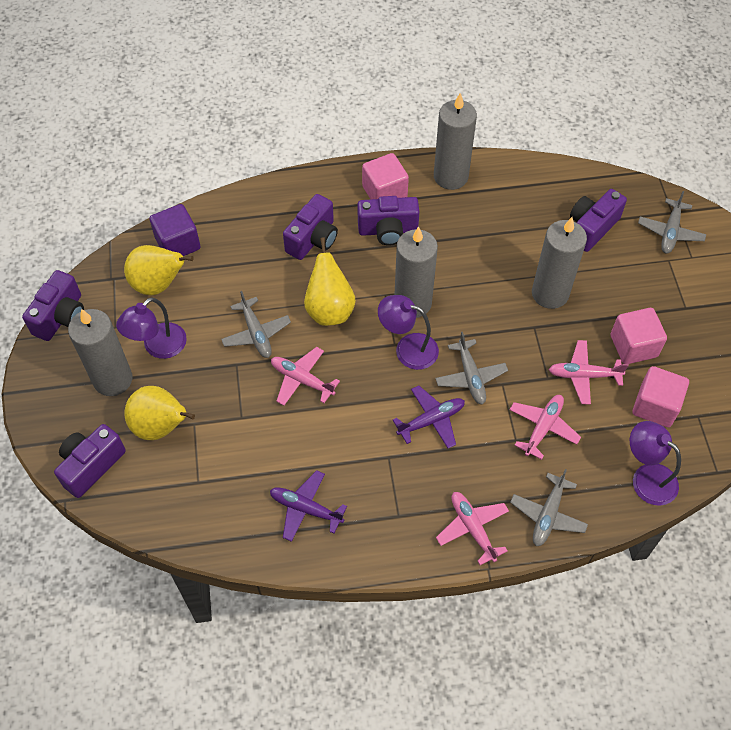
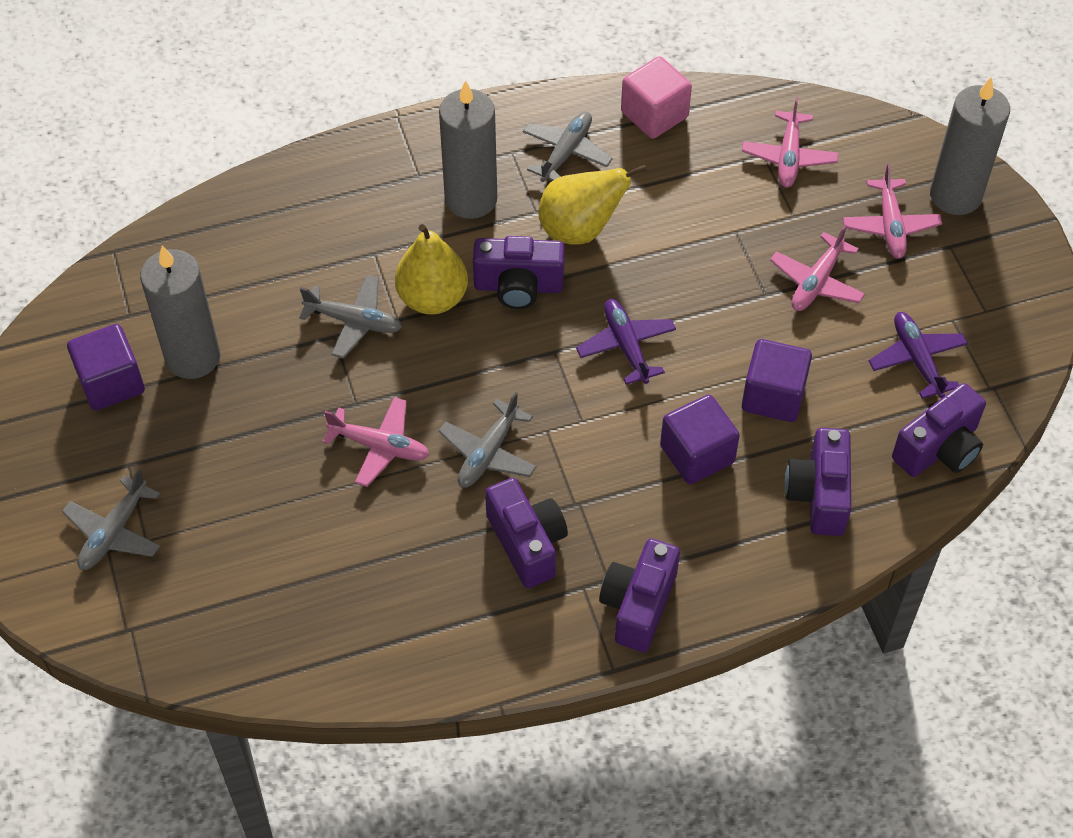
grey candle: 4 -> 3
pink cube: 3 -> 1
purple cube: 1 -> 3
purple lamp: 3 -> 0
yellow pear: 3 -> 2

